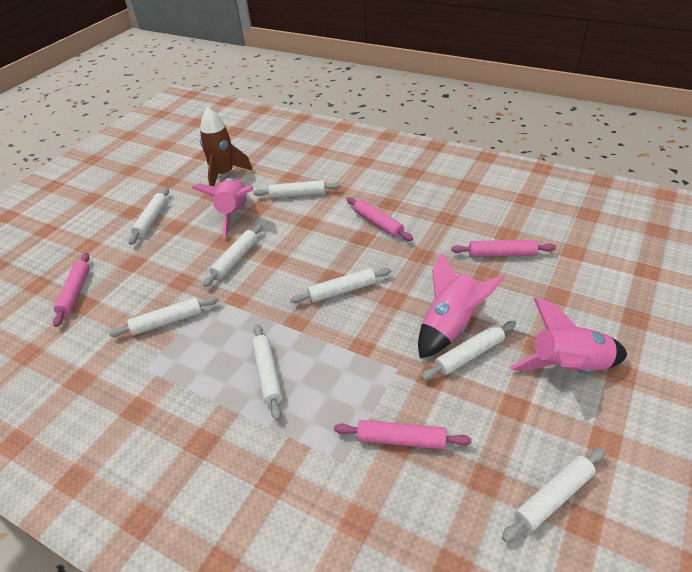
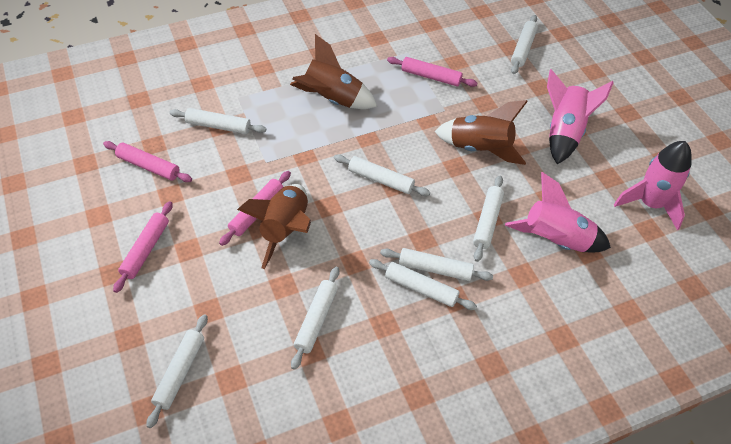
brown rocket: 1 -> 3

